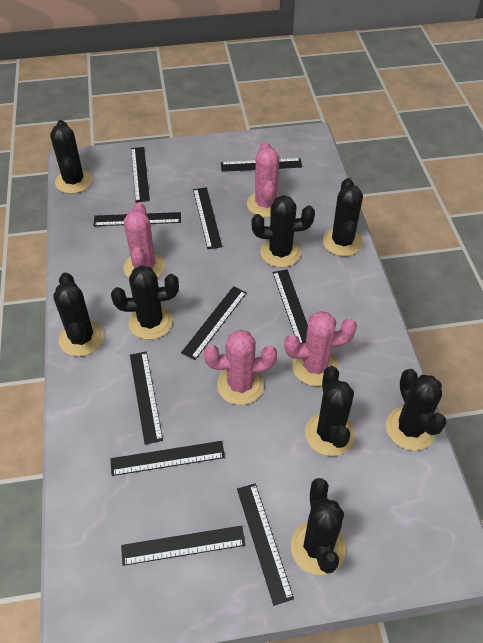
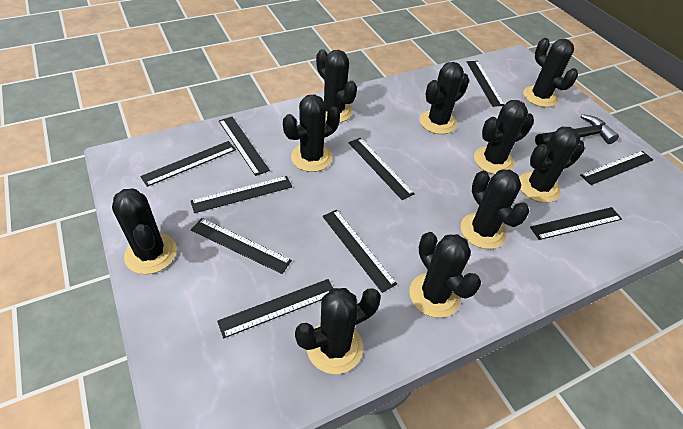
black cactus: 8 -> 10
black hammer: 0 -> 1
pink cactus: 4 -> 0

